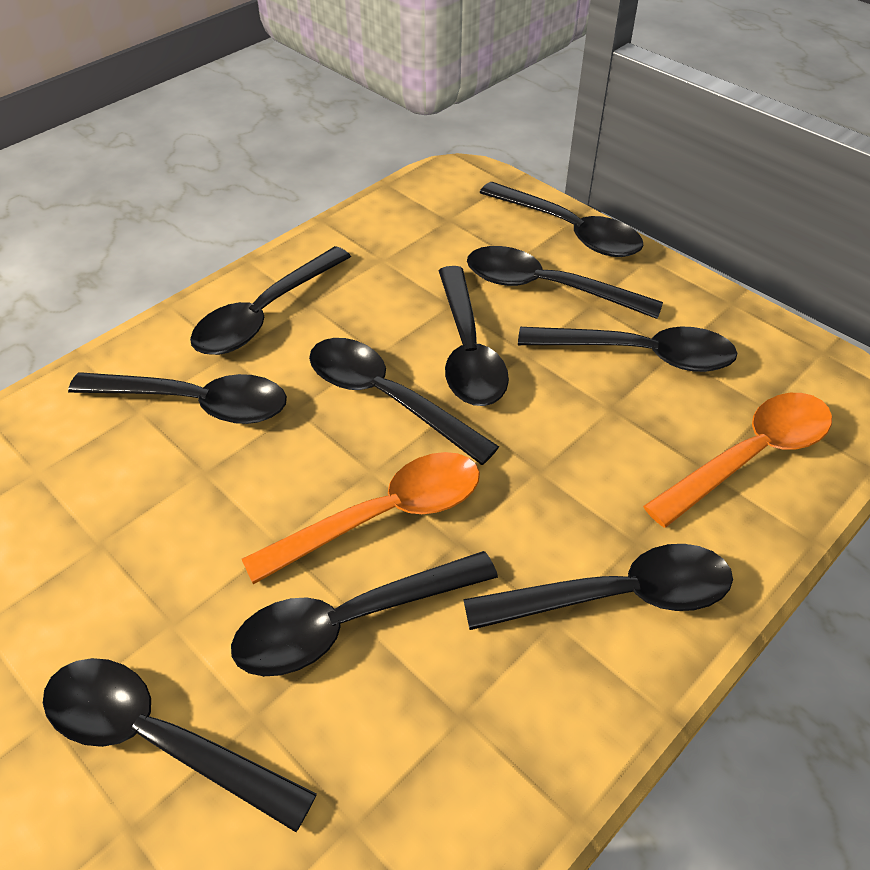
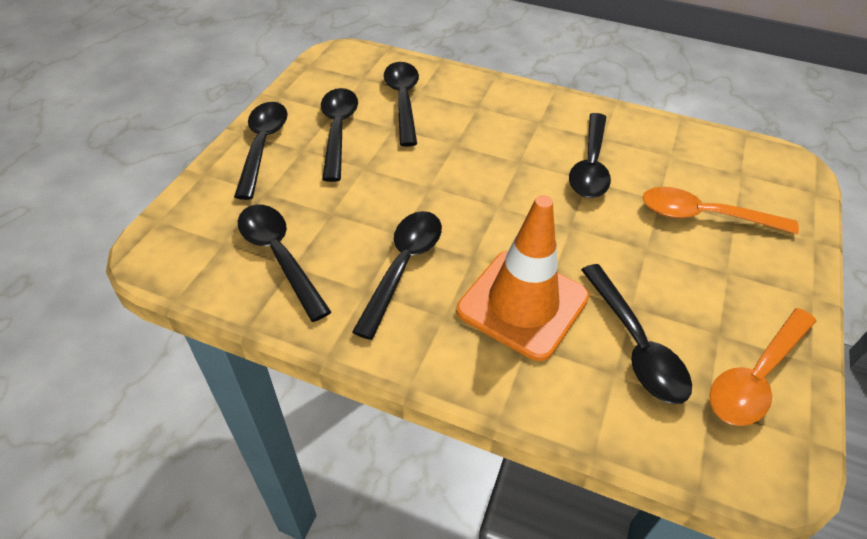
black spoon: 10 -> 7
orange traffic cone: 0 -> 1

